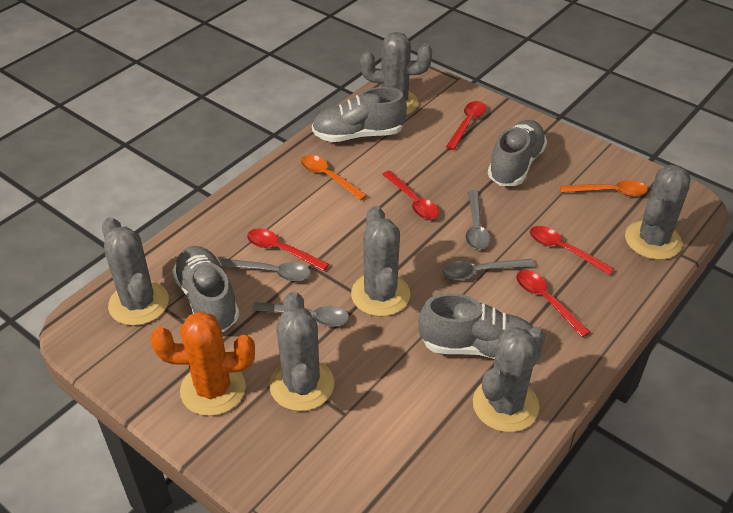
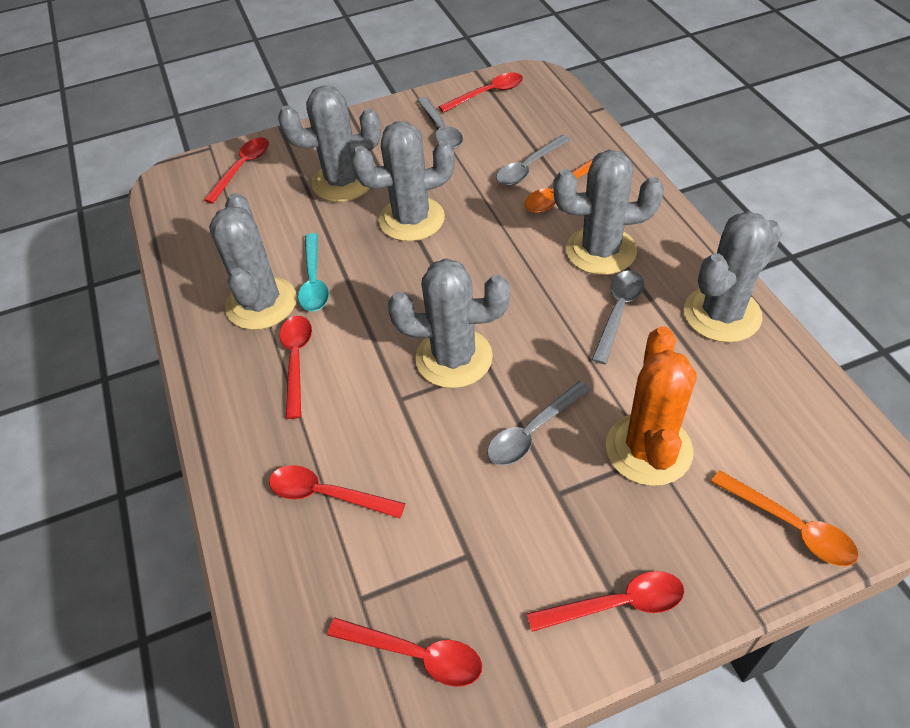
grey shoe: 4 -> 0
red spoon: 5 -> 6
turquoise spoon: 0 -> 1

